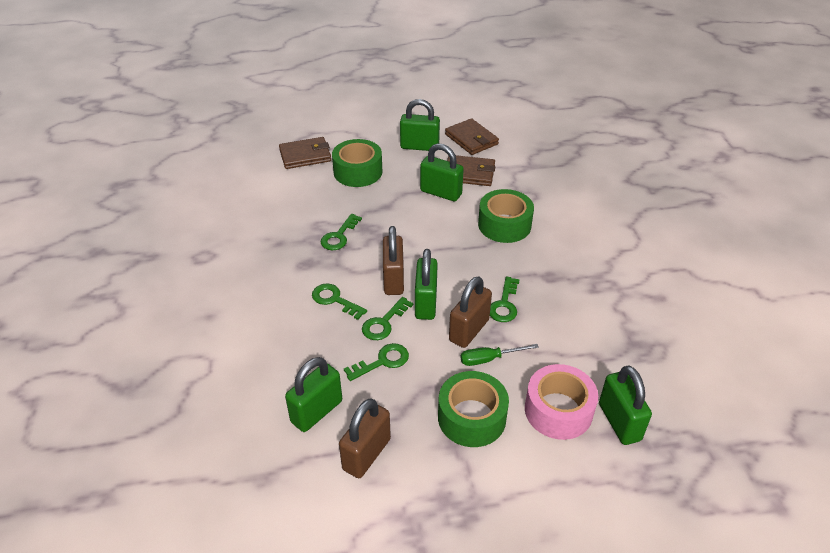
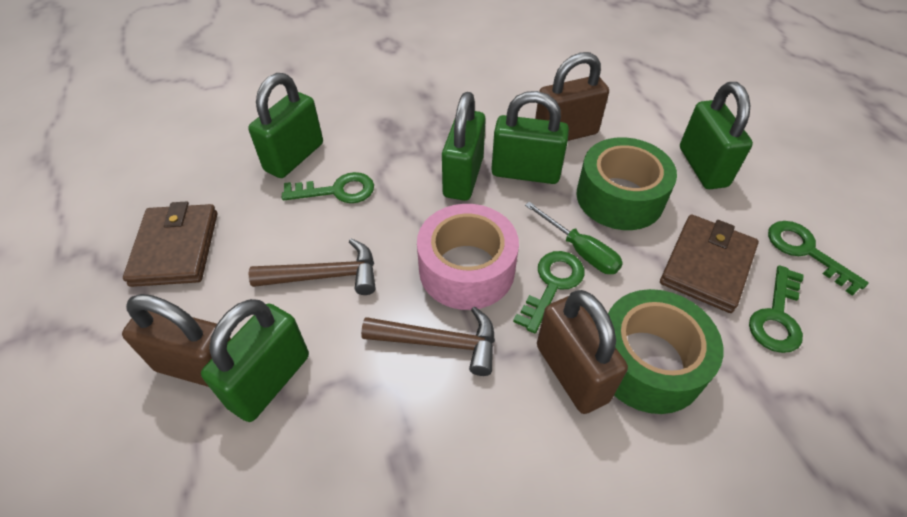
brown hammer: 0 -> 2
brown wallet: 3 -> 2
green key: 5 -> 4
green tape: 3 -> 2

